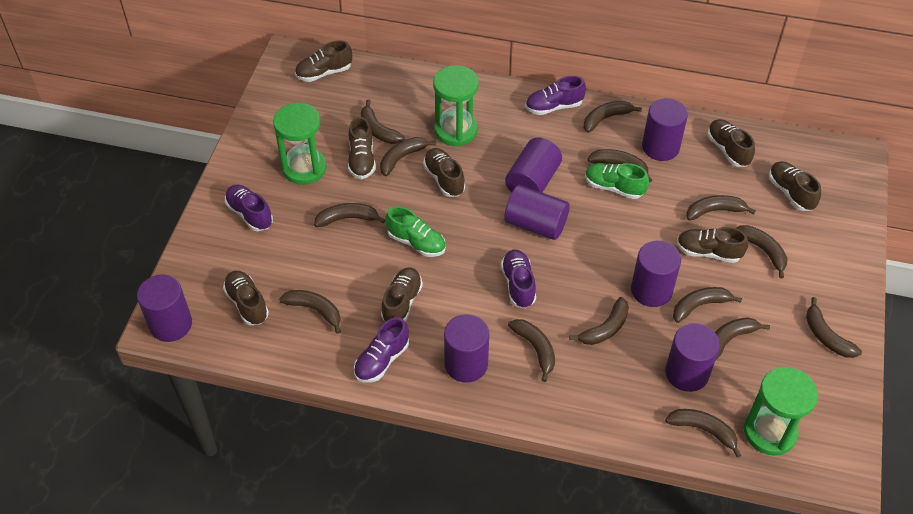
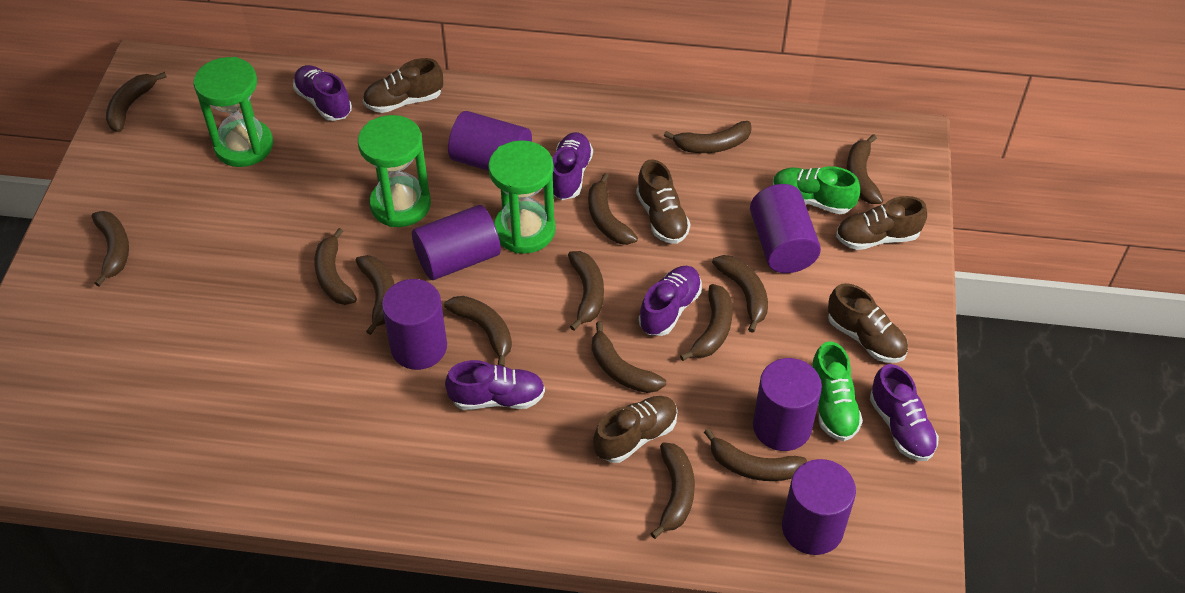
brown shoe: 8 -> 5
purple cylinder: 7 -> 6
purple shoe: 4 -> 5

